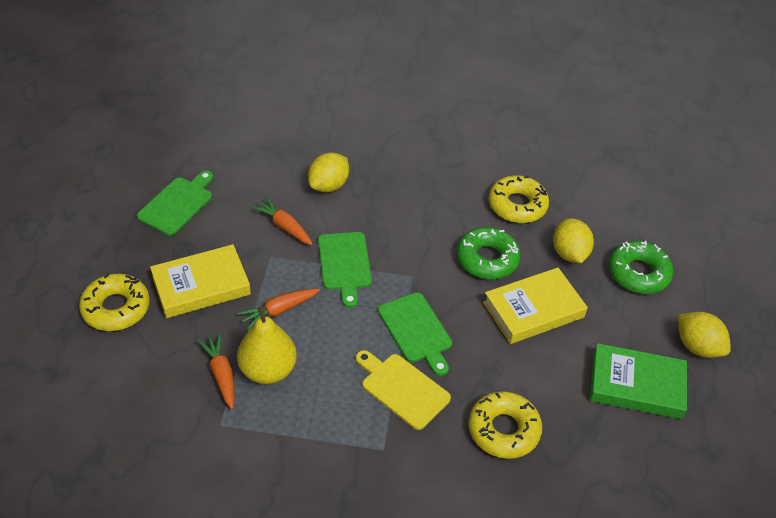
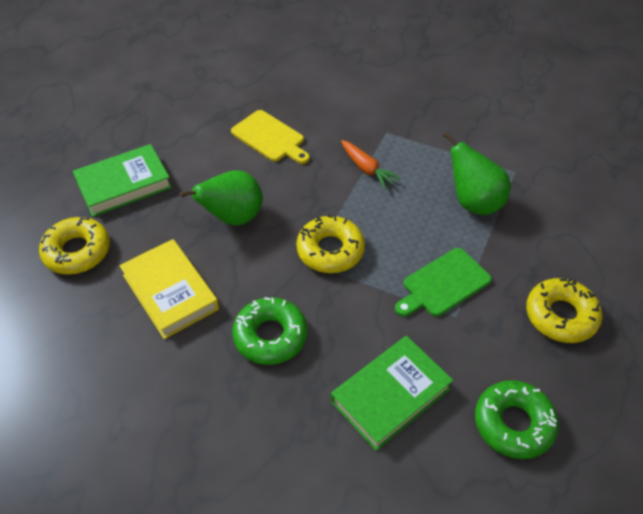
green book: 1 -> 2
green cutting board: 3 -> 1
green pear: 0 -> 2
orange carrot: 3 -> 1
yellow book: 2 -> 1
yellow lemon: 3 -> 0
yellow pear: 1 -> 0

